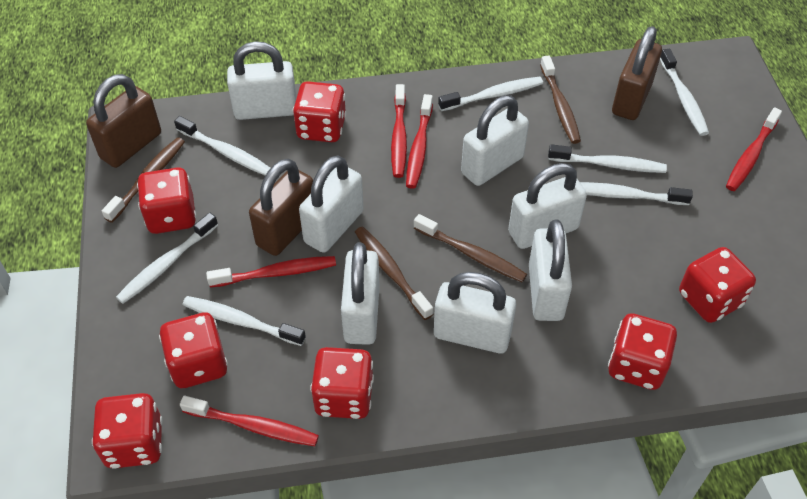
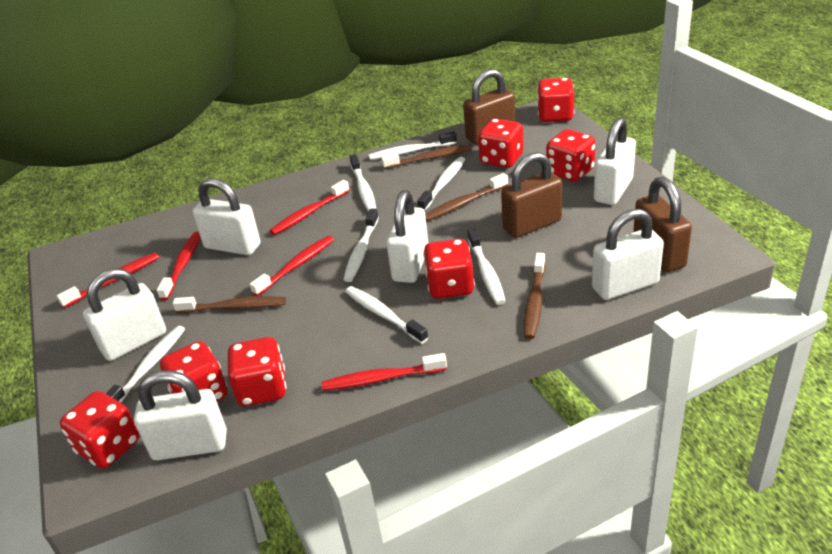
white padlock: 7 -> 6

